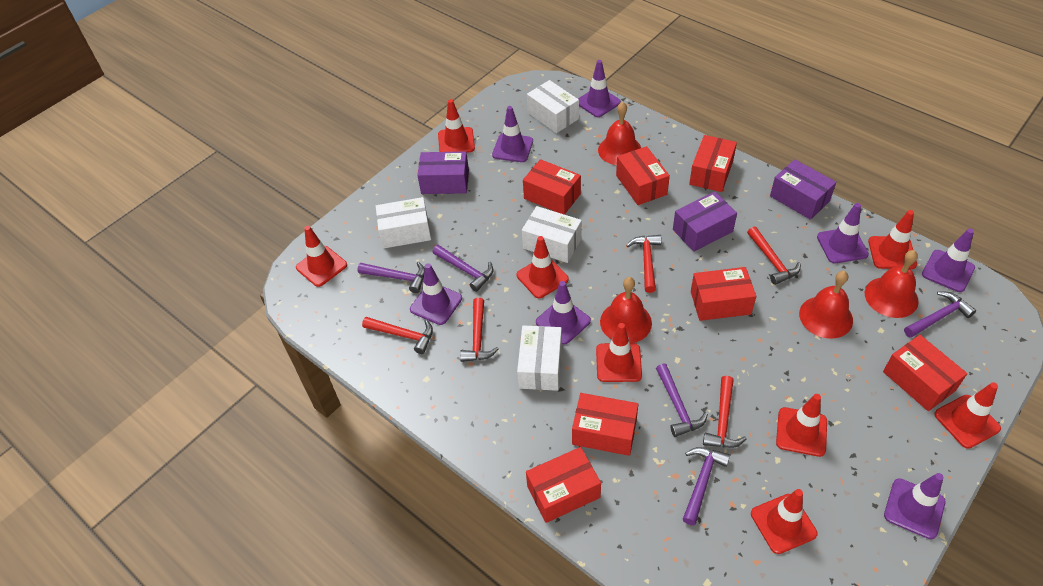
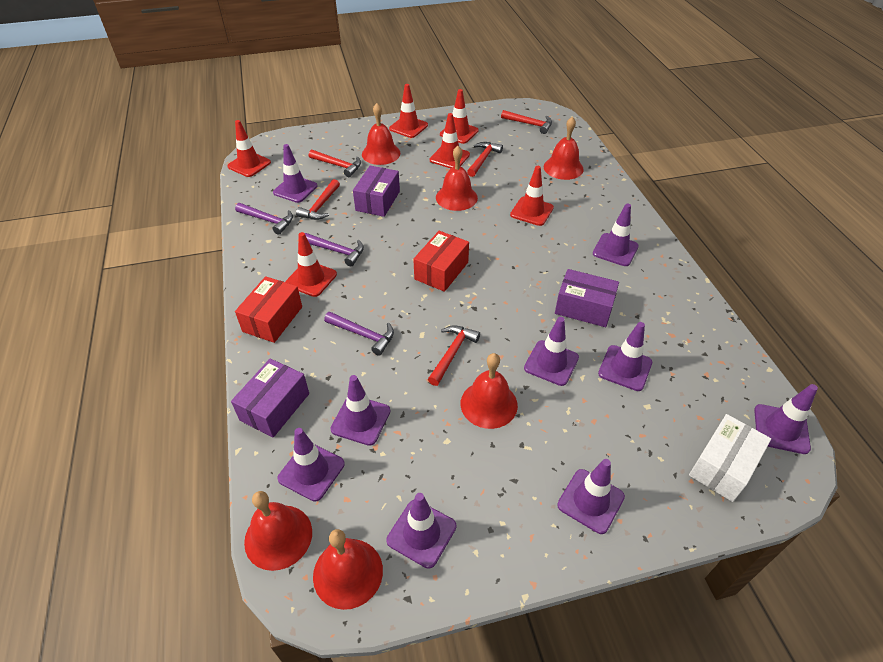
purple hammer: 5 -> 3
purple traffic cone: 7 -> 9
red bell: 4 -> 6
red box: 7 -> 2
red traffic cone: 8 -> 6
white box: 4 -> 1

